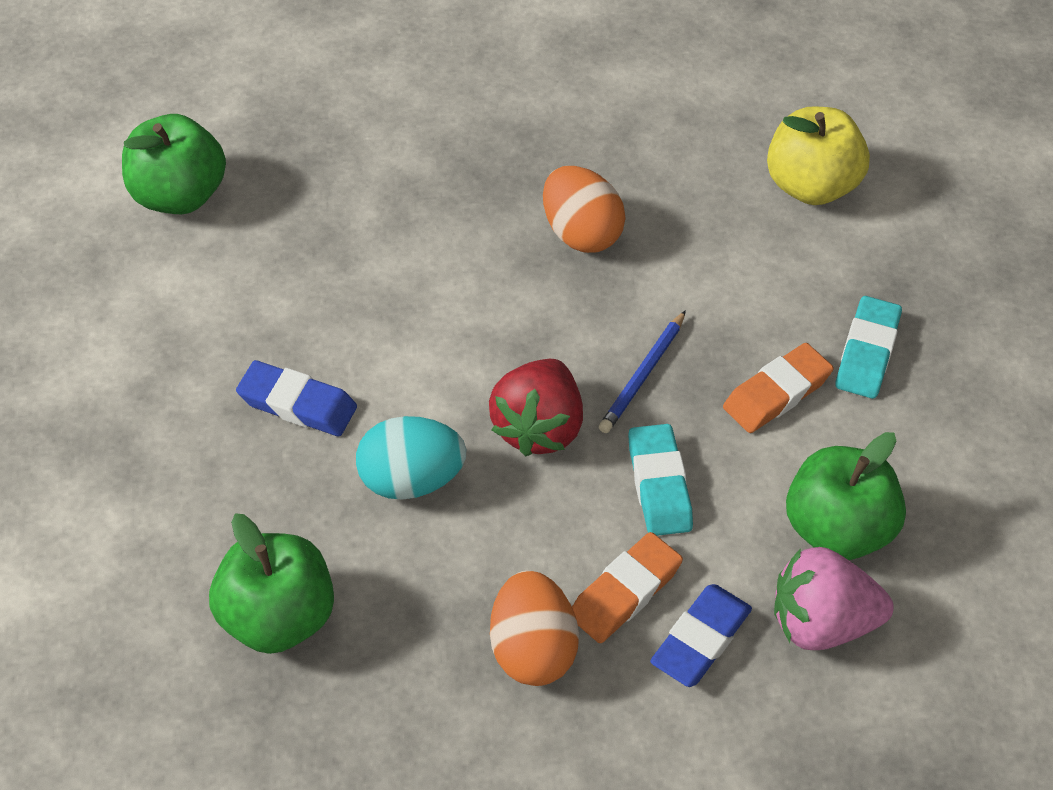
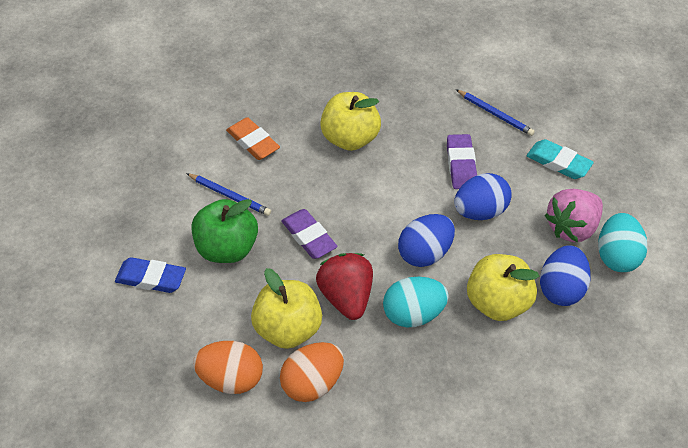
blue egg: 0 -> 3
blue eraser: 2 -> 1
blue pencil: 1 -> 2
green apple: 3 -> 1
orange eraser: 2 -> 1
purple eraser: 0 -> 2
turquoise egg: 1 -> 2
turquoise eraser: 2 -> 1
yellow apple: 1 -> 3

